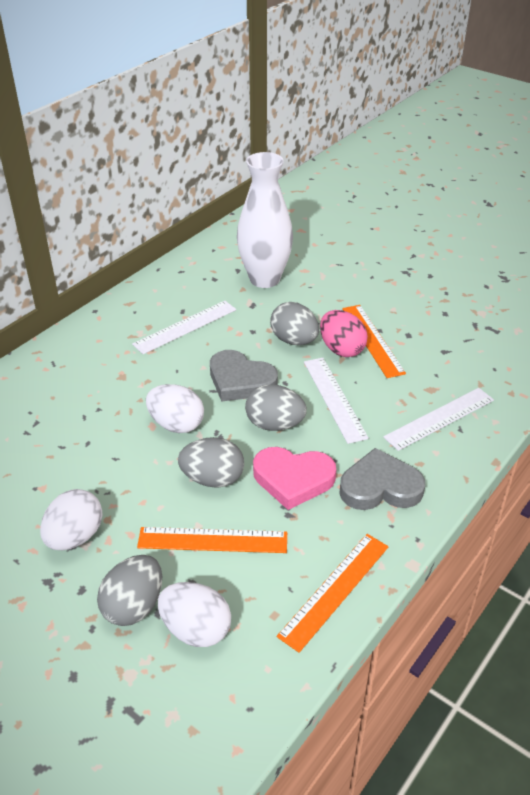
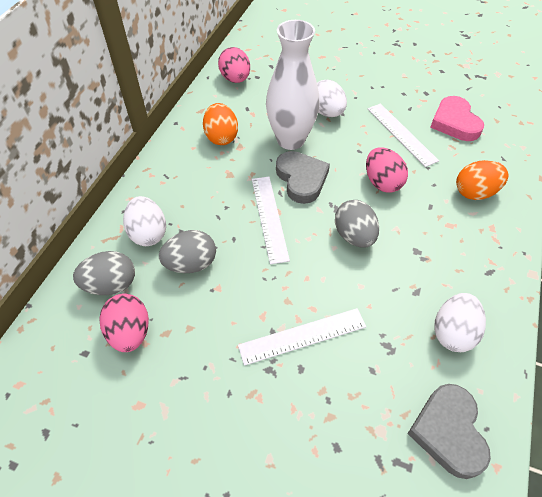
grey egg: 4 -> 3
orange egg: 0 -> 2
orange ruler: 3 -> 0
pink egg: 1 -> 3

